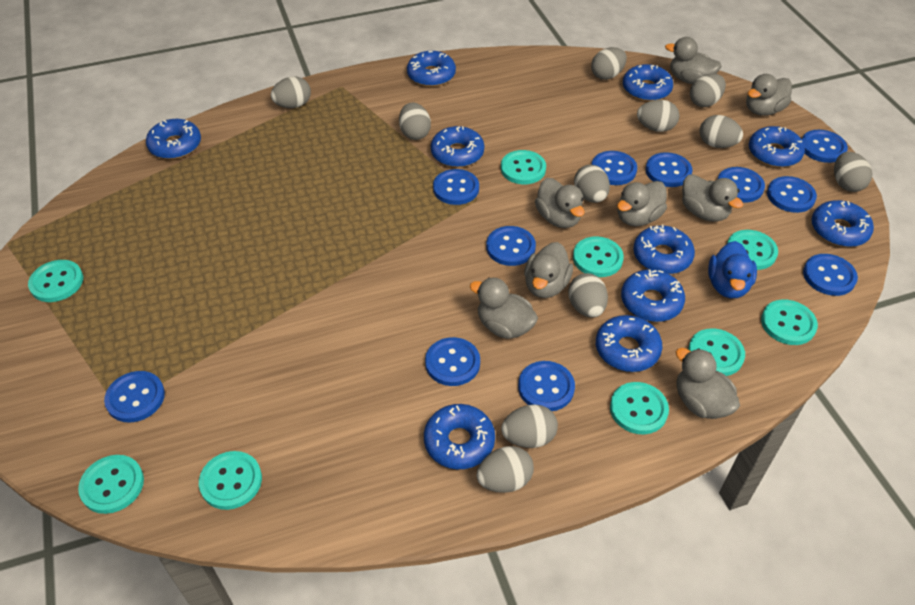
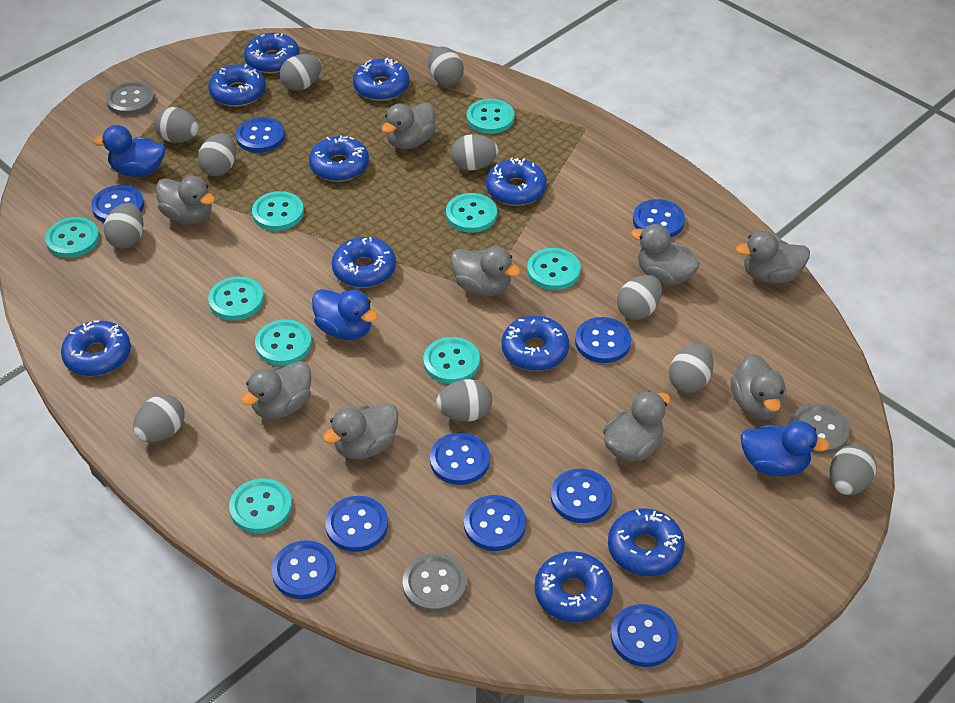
blue button: 11 -> 10
blue duck: 1 -> 3
grey button: 0 -> 3
grey duck: 8 -> 9

